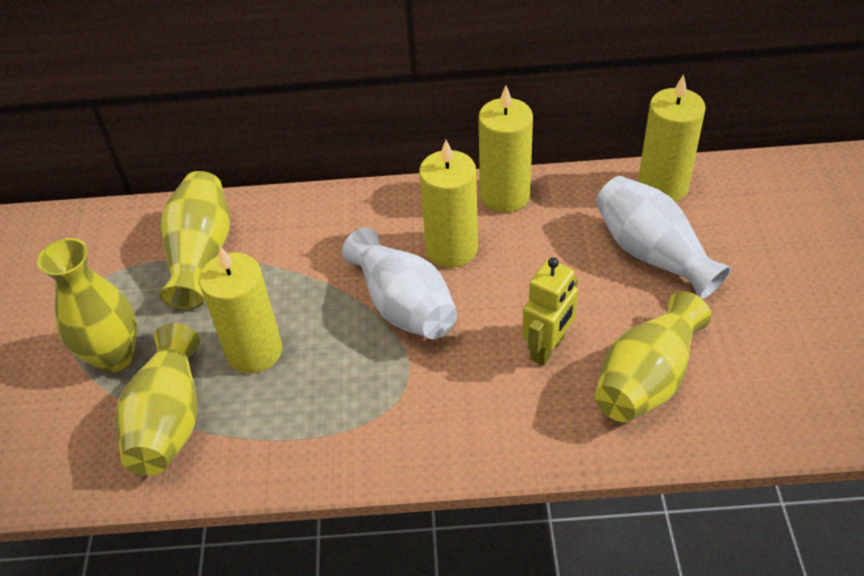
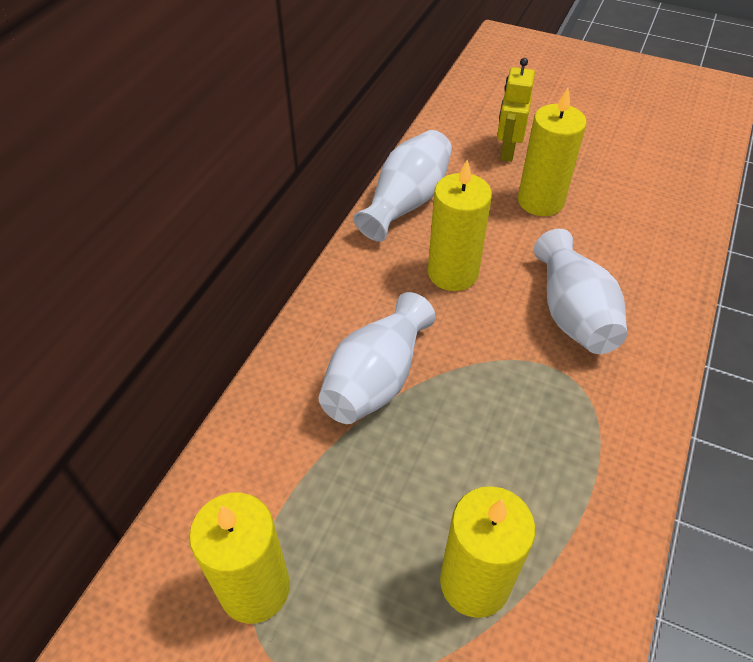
white vase: 2 -> 3
yellow vase: 4 -> 0

